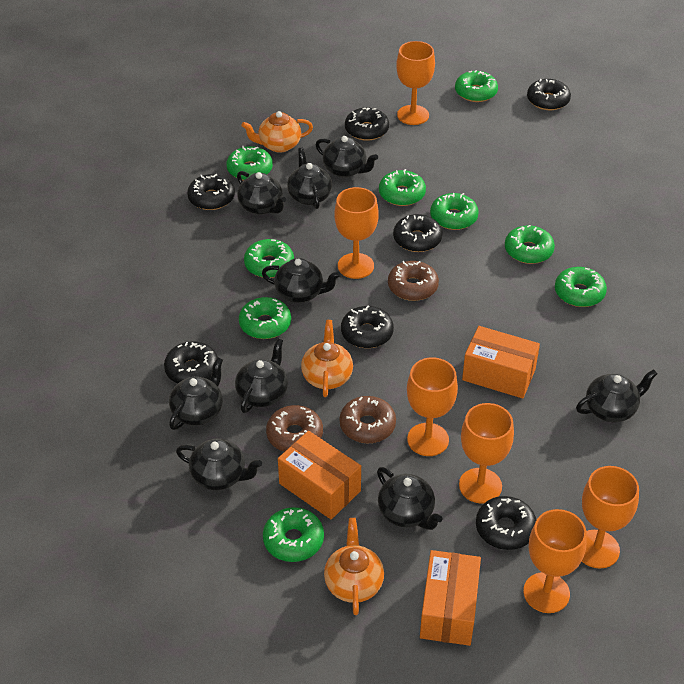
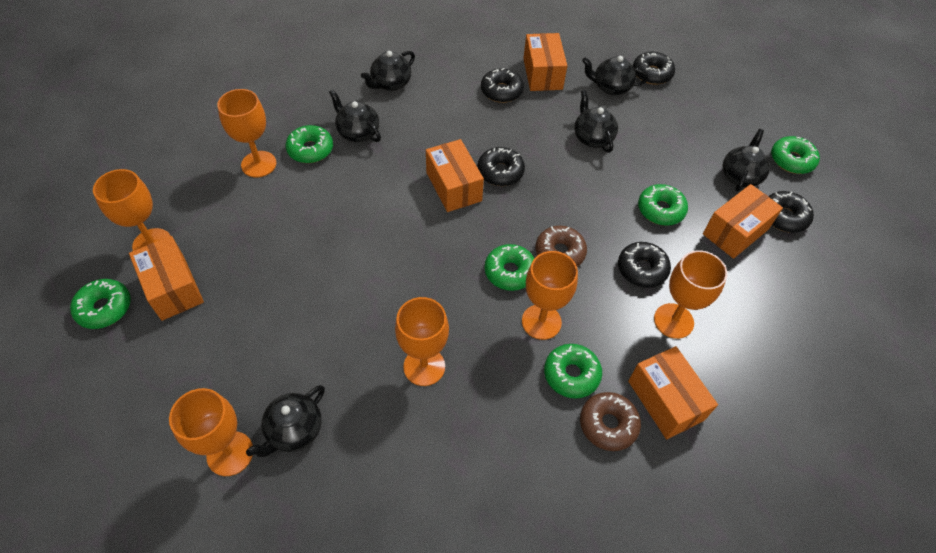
black donut: 7 -> 5
black teapot: 9 -> 6
brown donut: 3 -> 2
green donut: 9 -> 6
orange box: 3 -> 5
orange teapot: 3 -> 0

